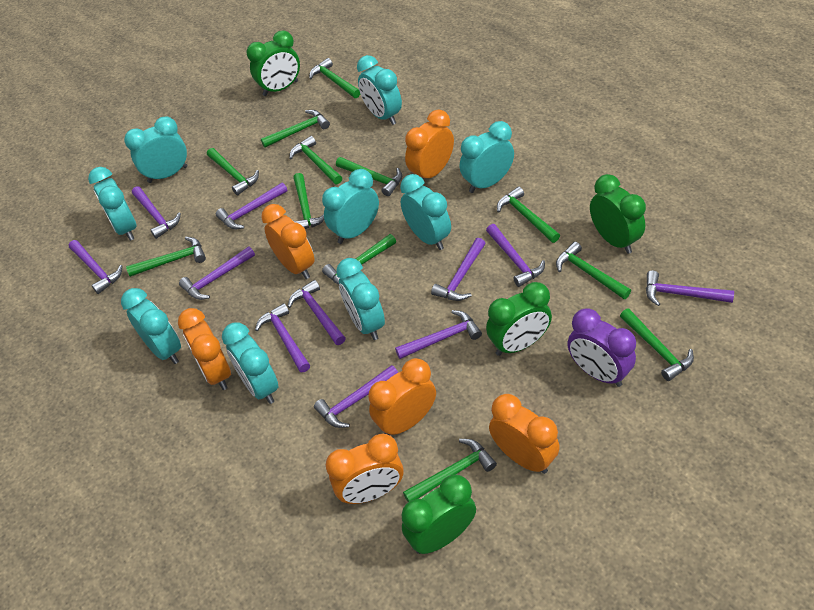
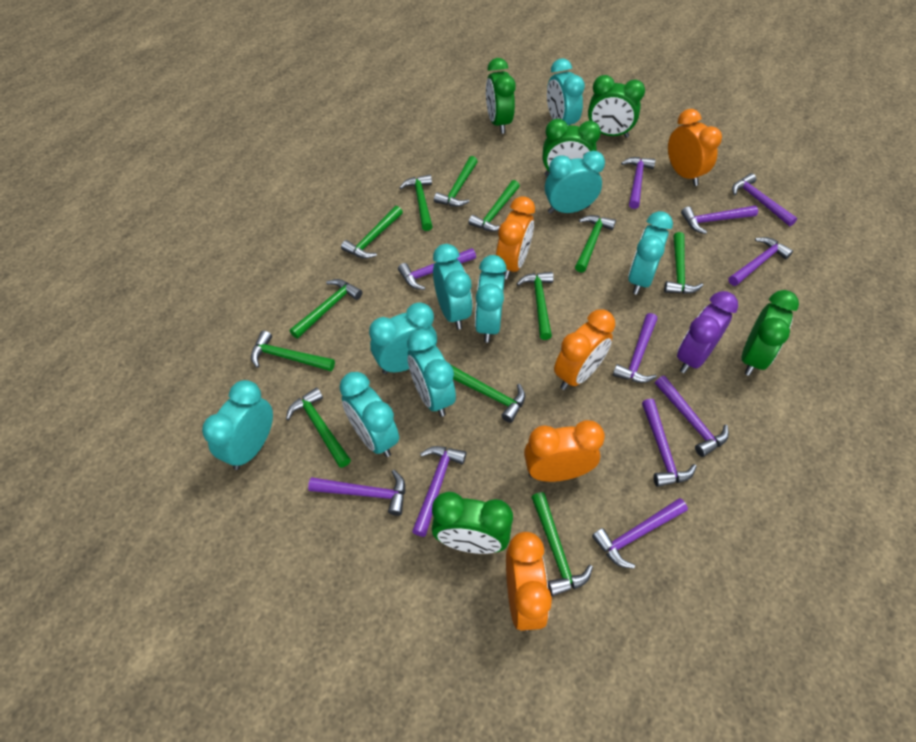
green clock: 4 -> 5
orange clock: 6 -> 5

